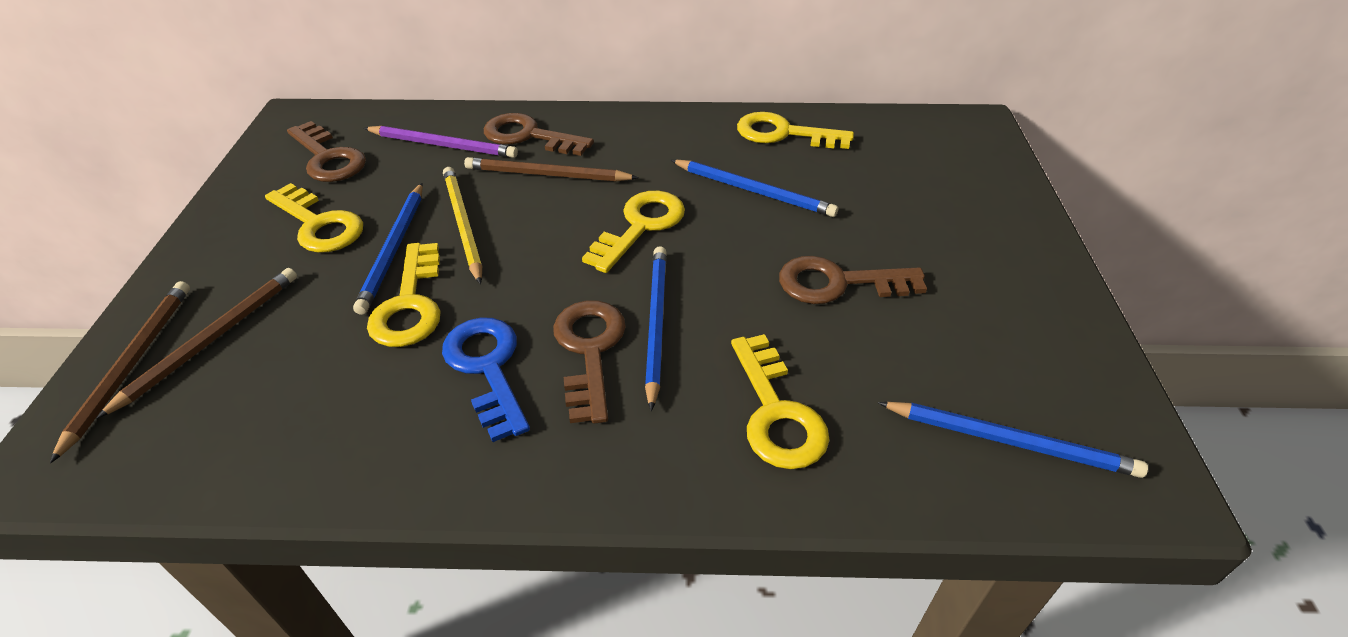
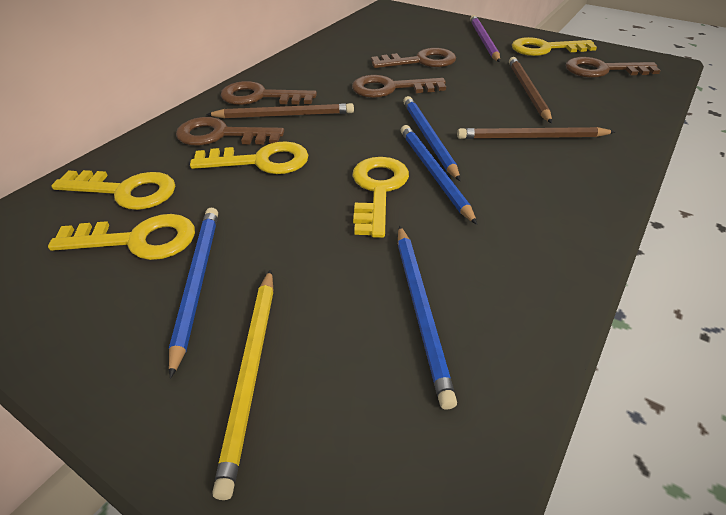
blue key: 1 -> 0
brown key: 4 -> 5

